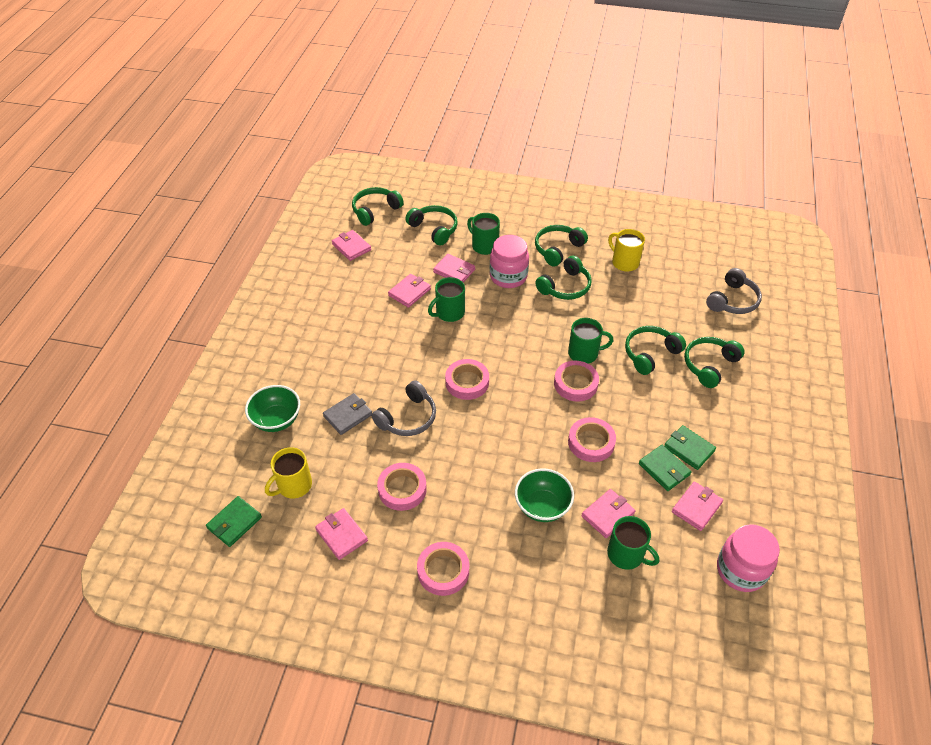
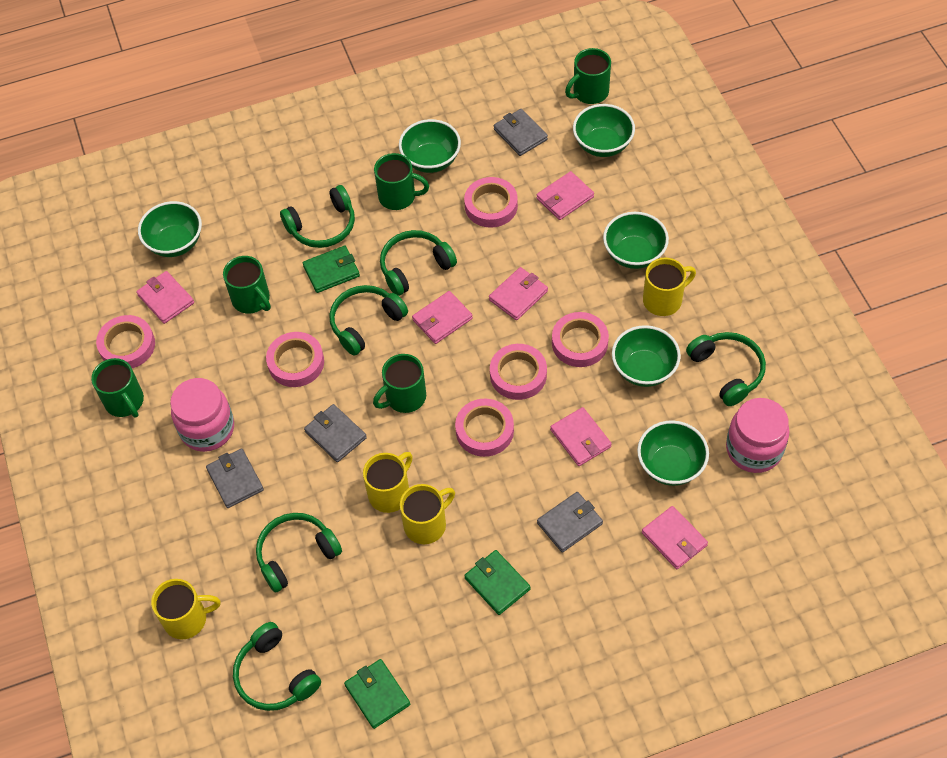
green bowl: 2 -> 6
green mug: 4 -> 5
grey headphones: 2 -> 0
grey wallet: 1 -> 4
pink tape: 5 -> 6
yellow mug: 2 -> 4

